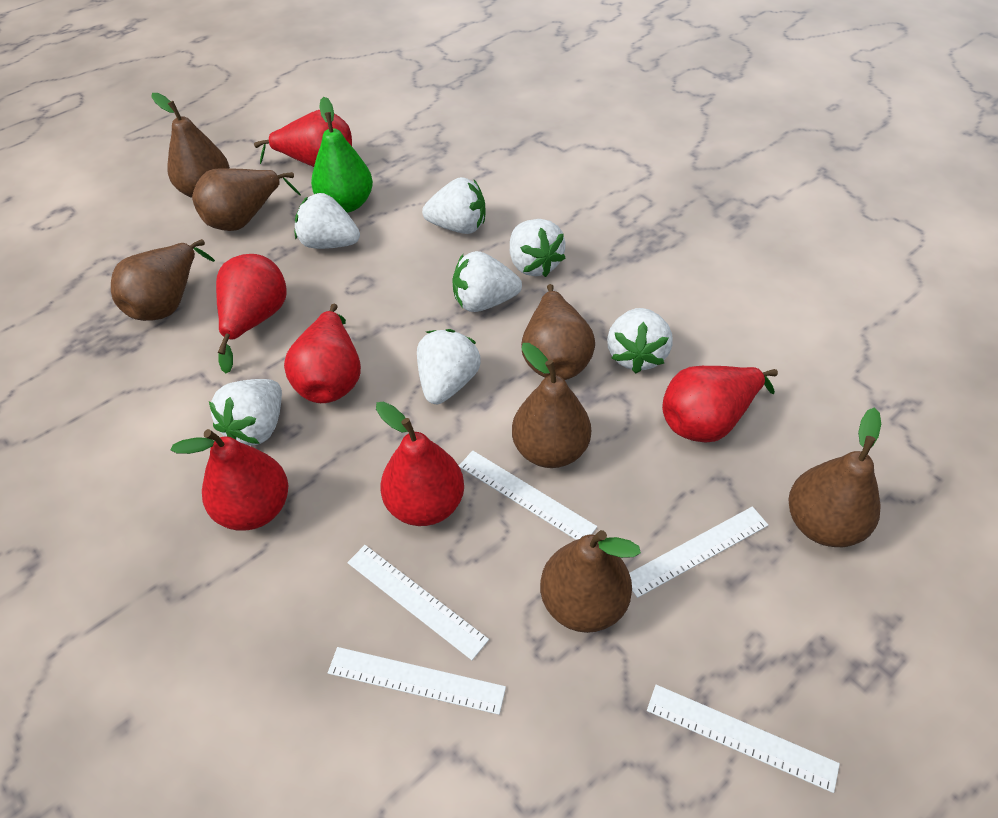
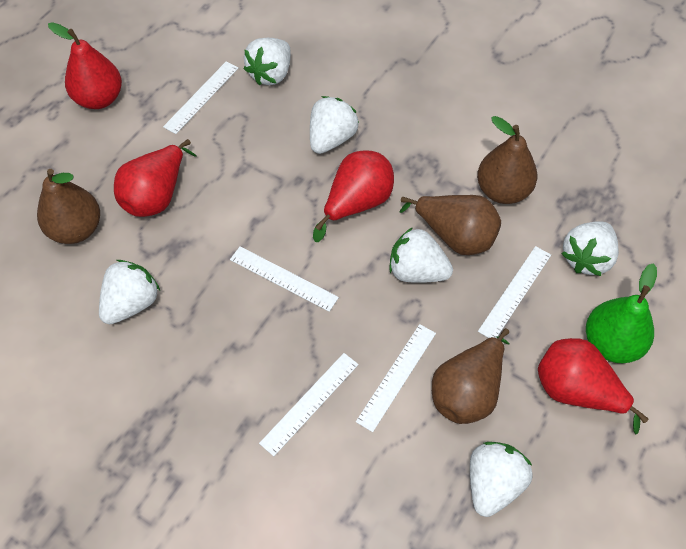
brown pear: 7 -> 4
red pear: 6 -> 4
white strawberry: 7 -> 6

